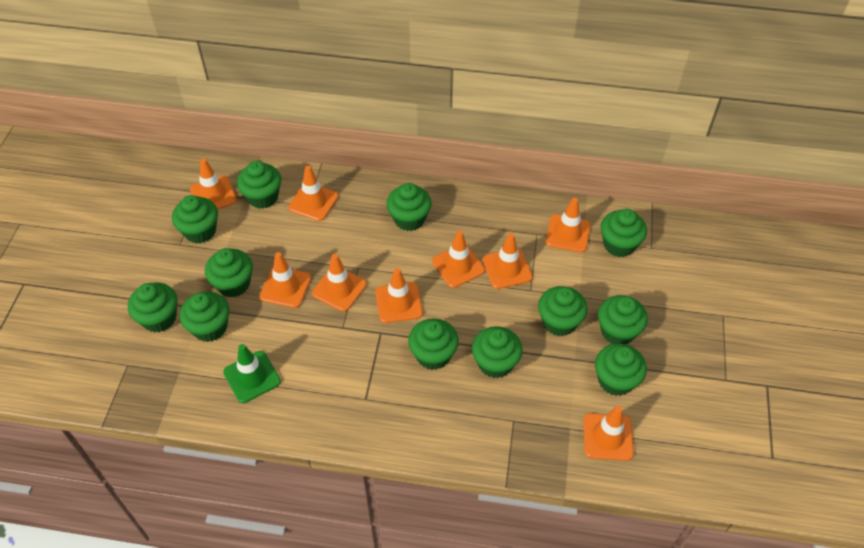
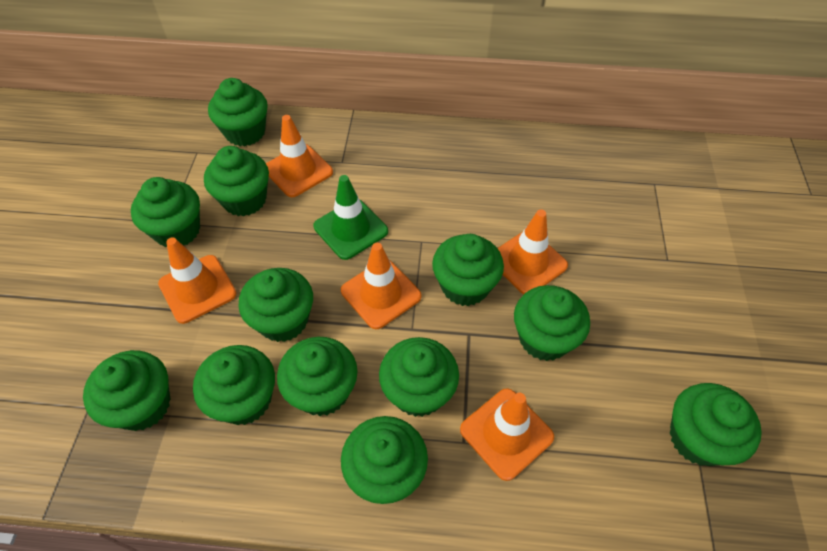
orange traffic cone: 9 -> 5

